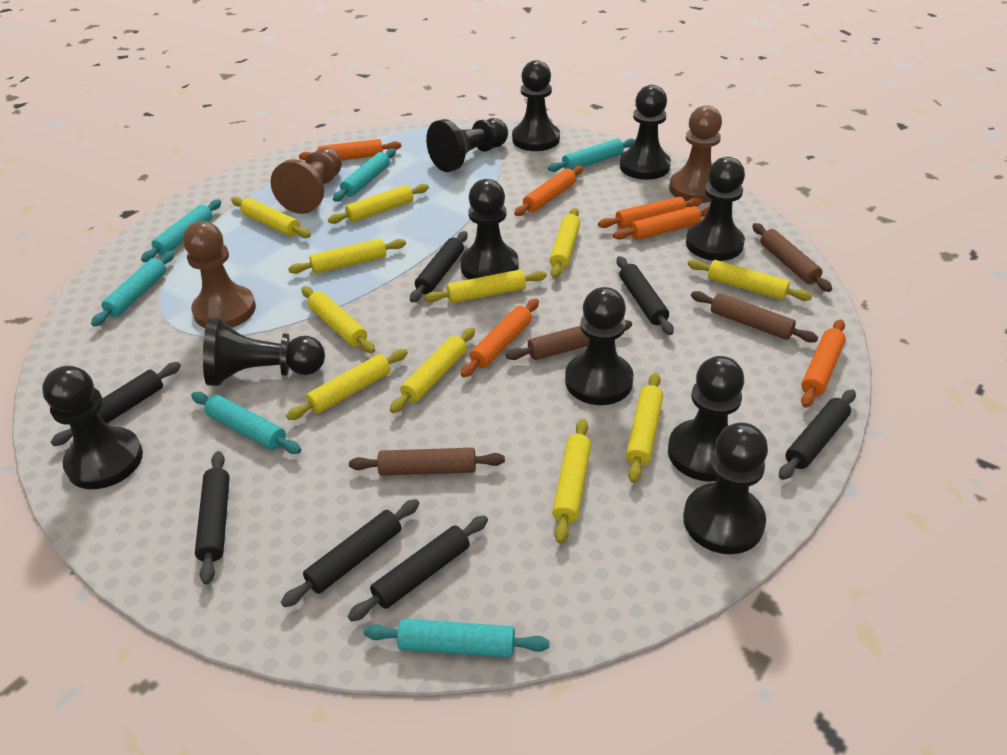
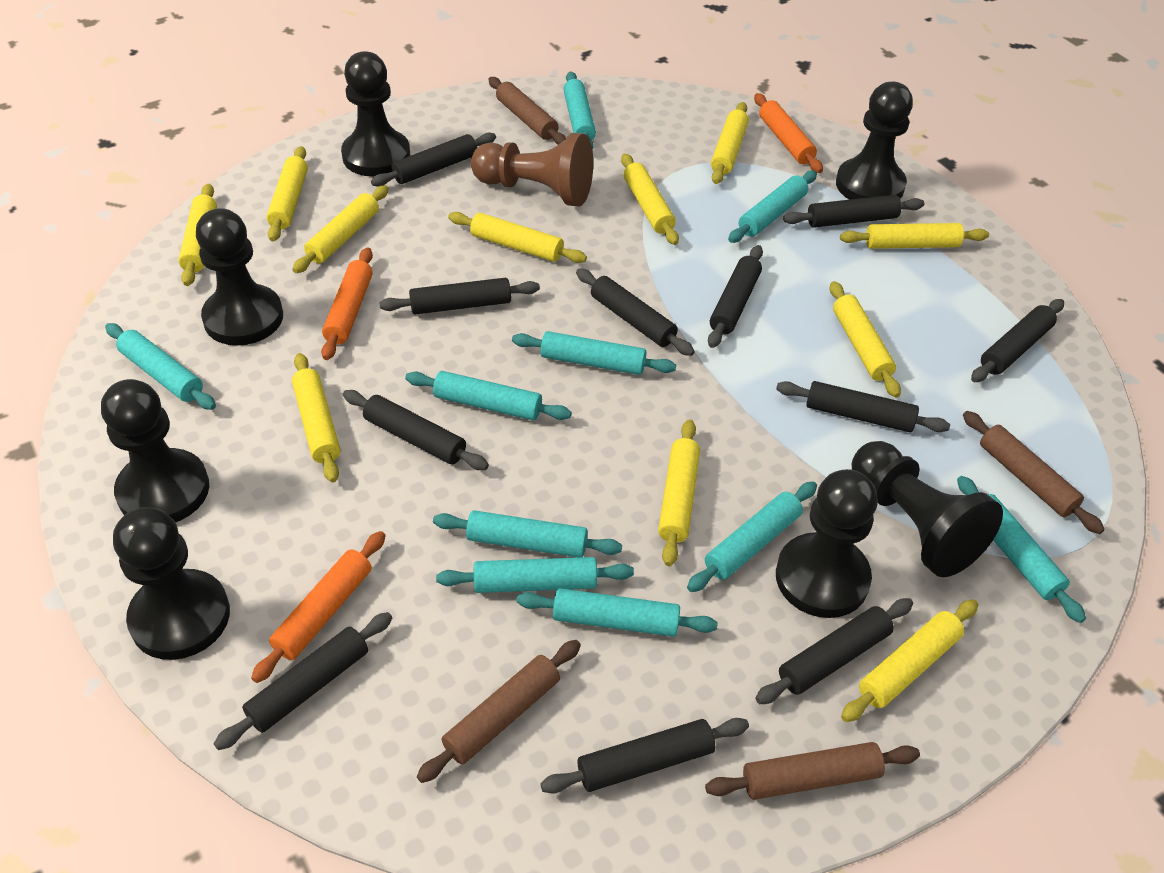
black pawn: 10 -> 7
black rolling pin: 7 -> 11
brown pawn: 3 -> 1
orange rolling pin: 6 -> 3
turquoise rolling pin: 6 -> 10

